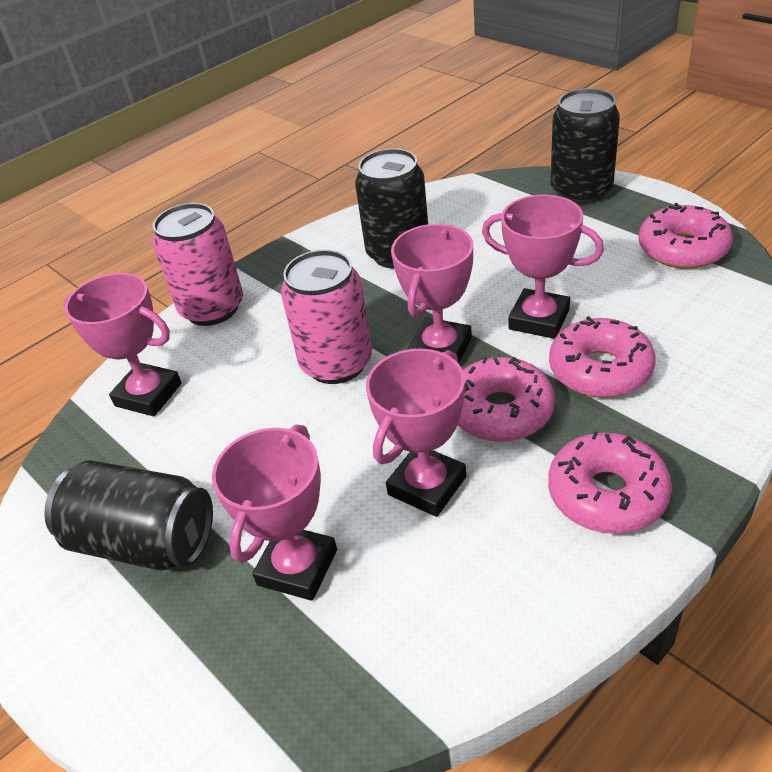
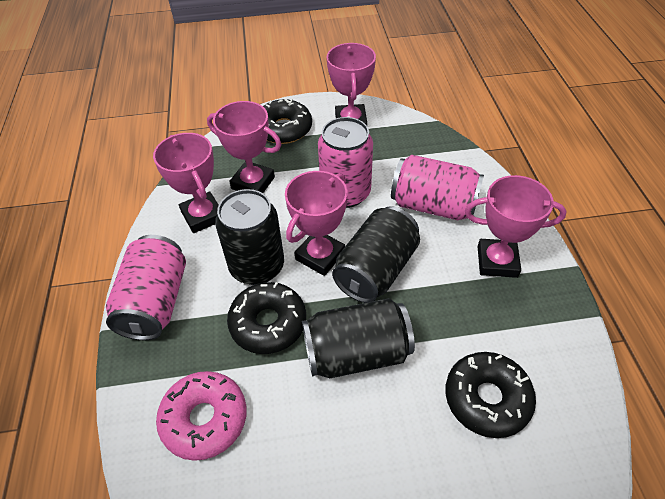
black donut: 0 -> 3
pink can: 2 -> 3
pink donut: 4 -> 1

